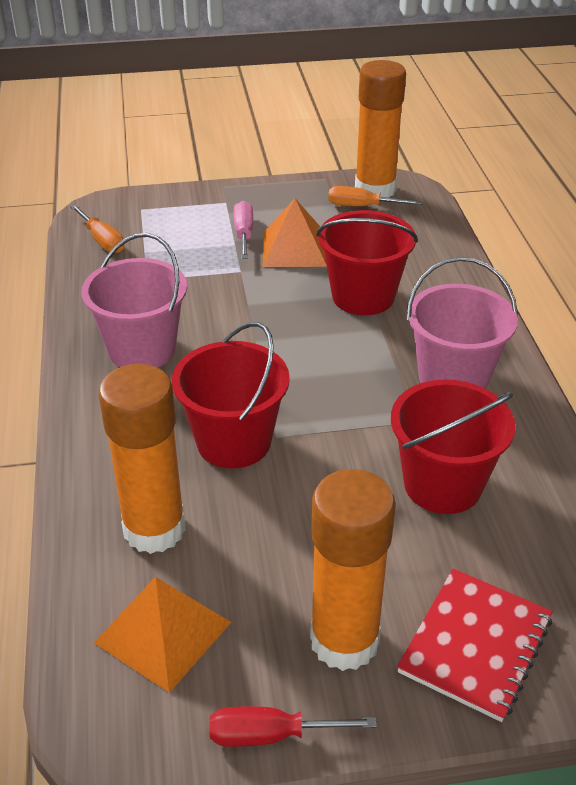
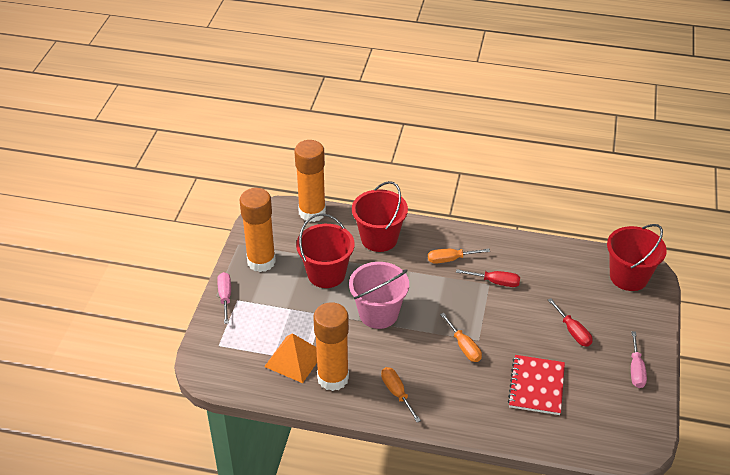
orange pyramid: 2 -> 1
orange screwdriver: 2 -> 3
pink bucket: 2 -> 1
pink screwdriver: 1 -> 2
red screwdriver: 1 -> 2

